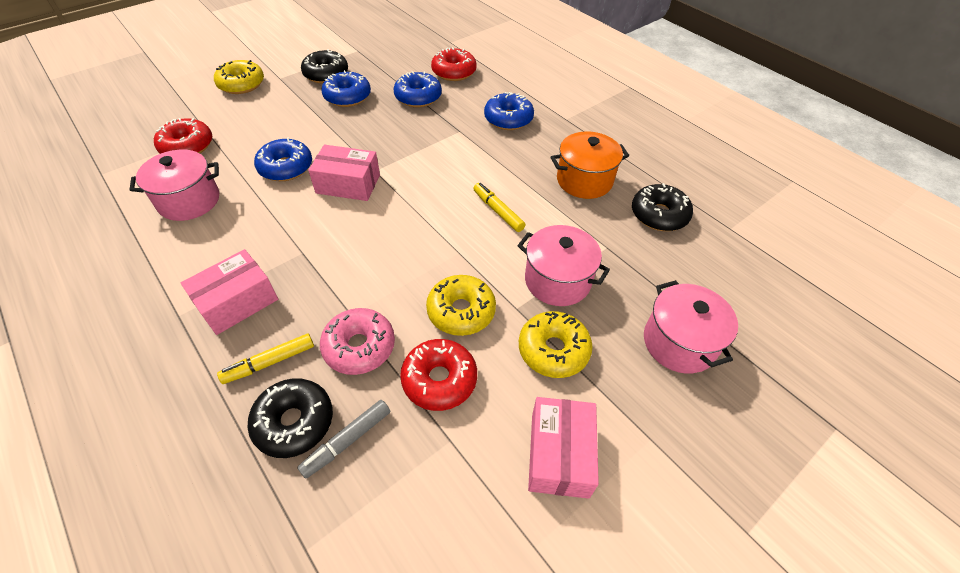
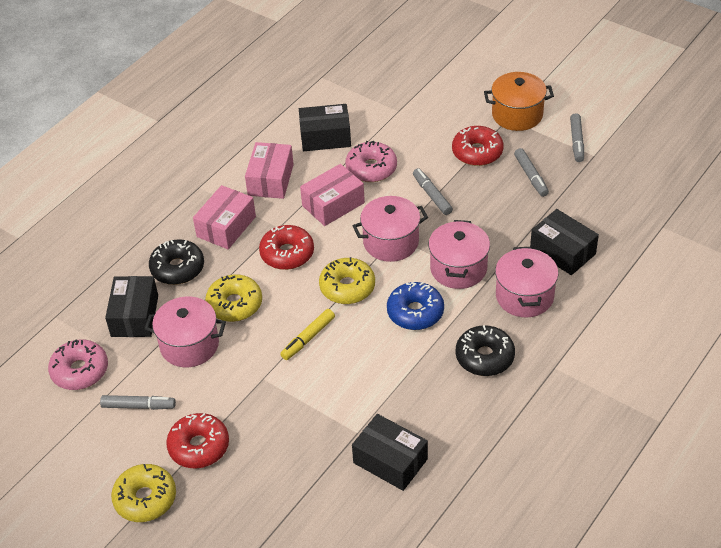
black box: 0 -> 4
black donut: 3 -> 2
blue donut: 4 -> 1
grey marker: 1 -> 4
pink donut: 1 -> 2
pink pot: 3 -> 4
yellow marker: 2 -> 1

